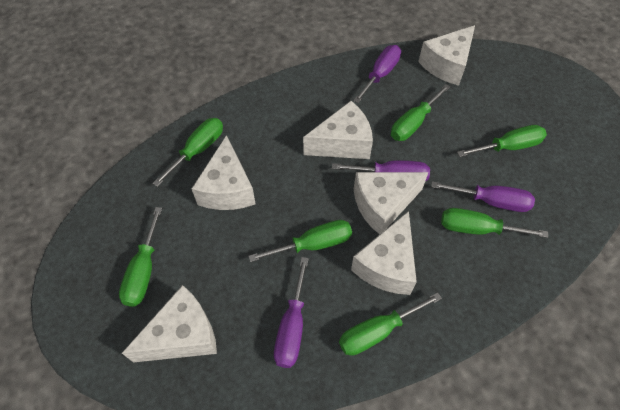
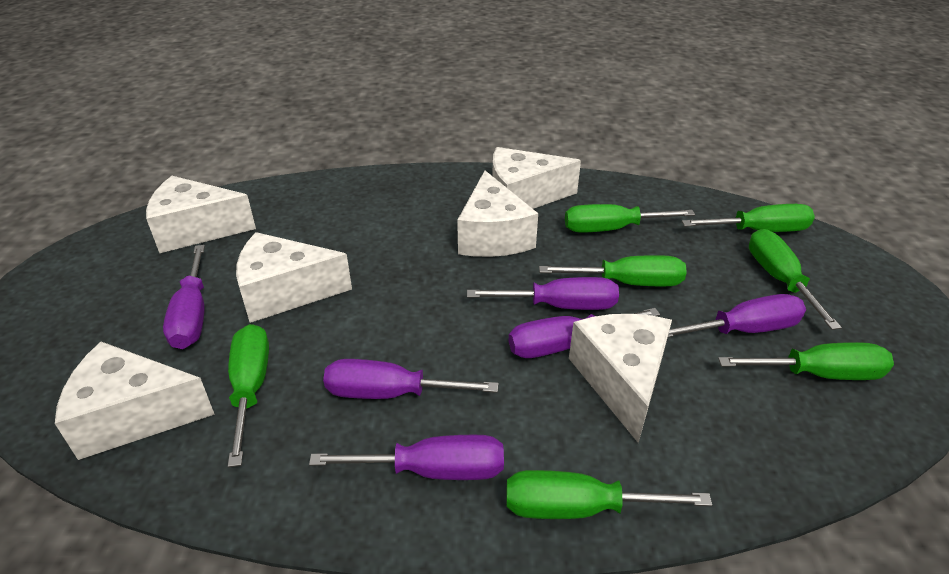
purple screwdriver: 4 -> 6

